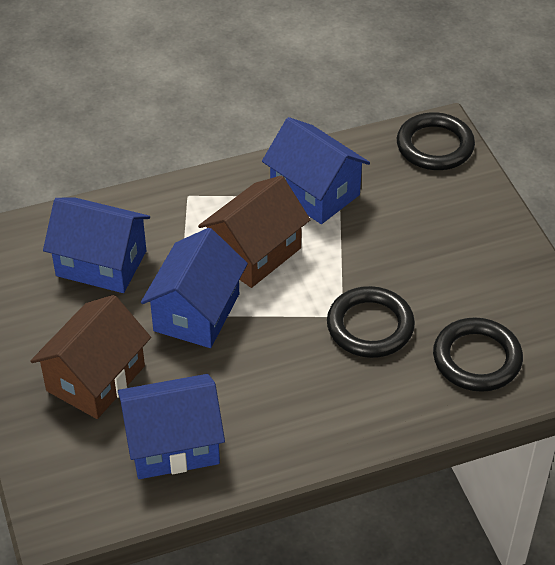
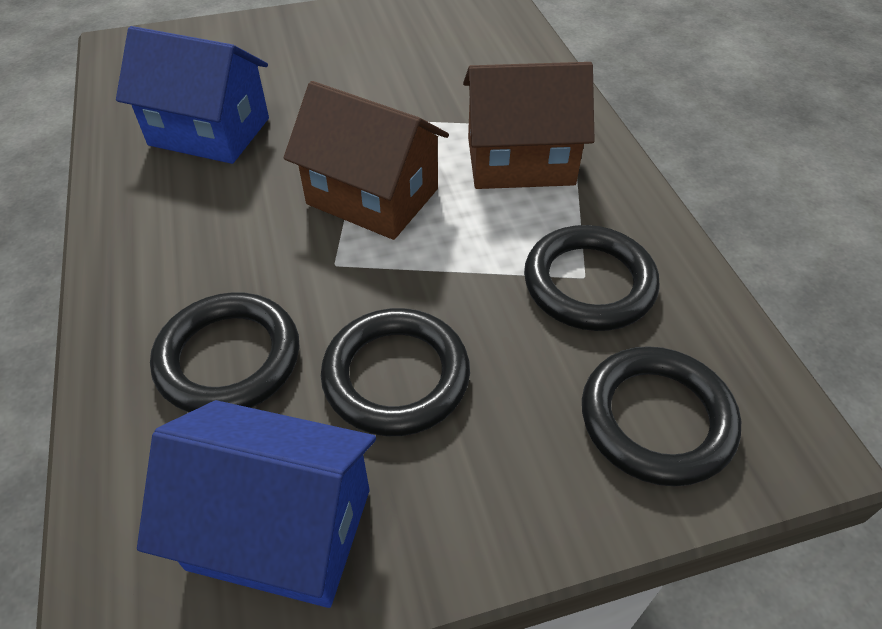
black ring: 3 -> 4
blue house: 4 -> 2

